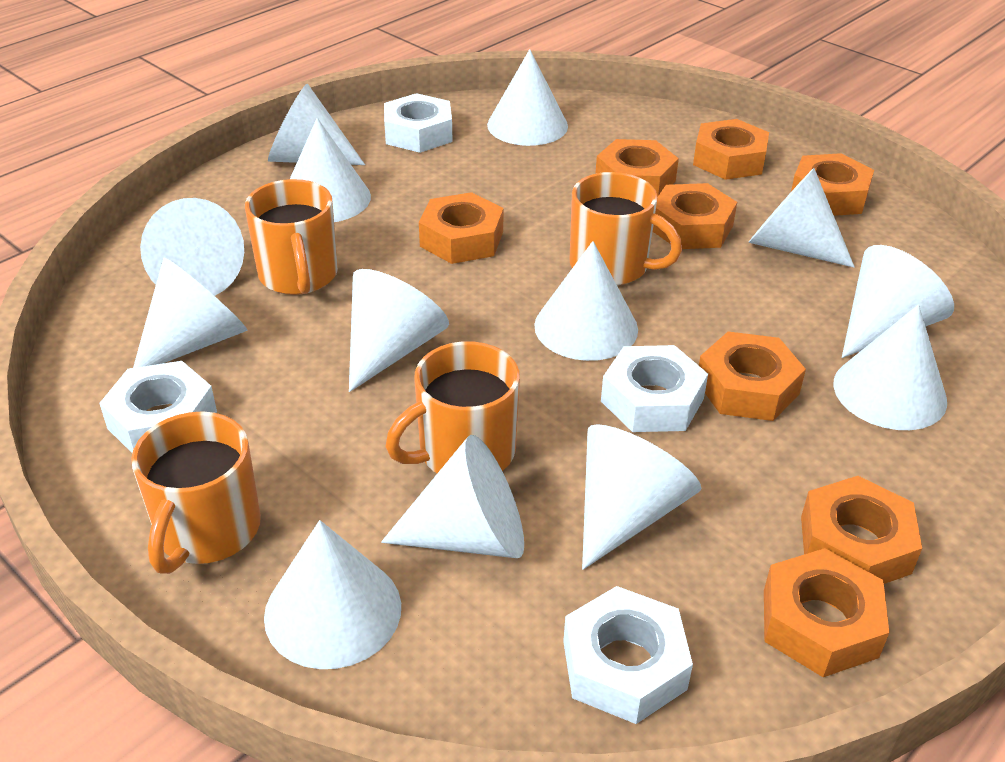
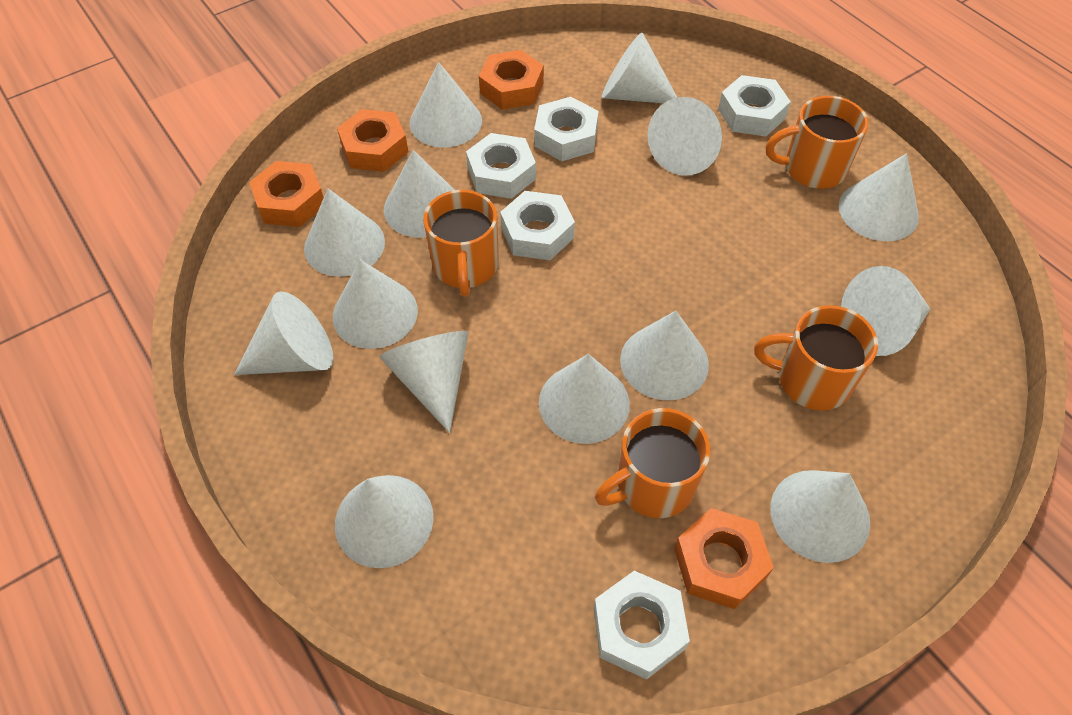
orange nut: 8 -> 4
white cone: 13 -> 14
white nut: 4 -> 5

